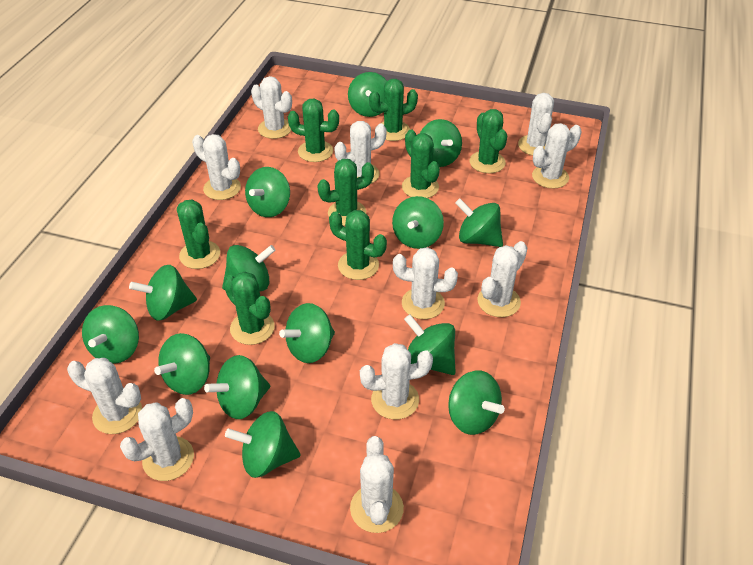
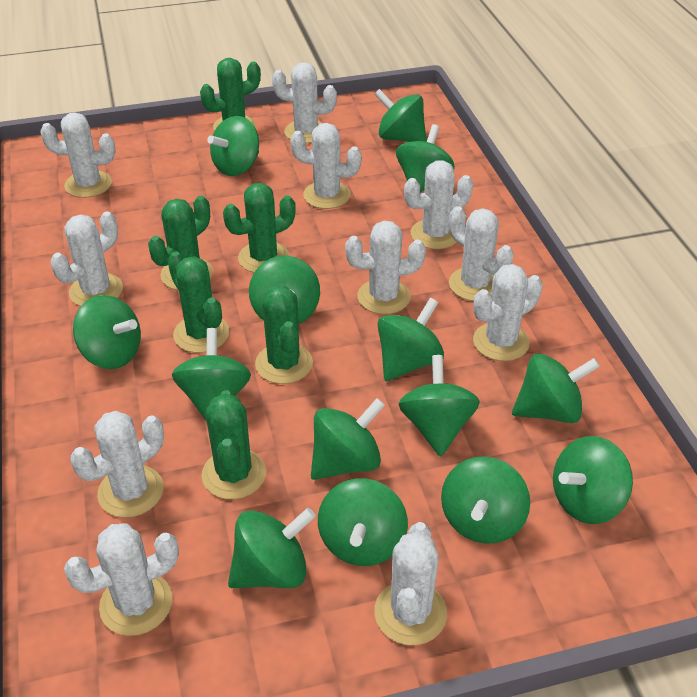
green cactus: 8 -> 6

